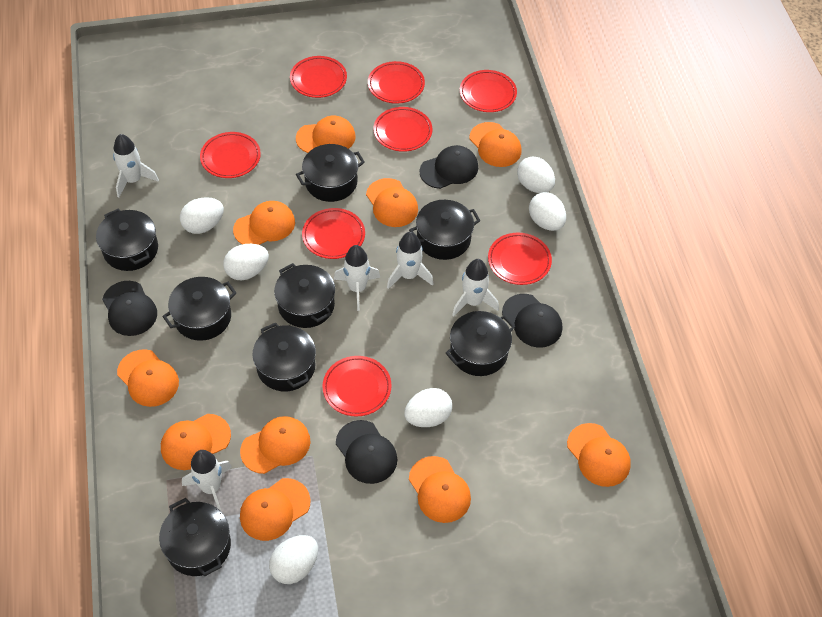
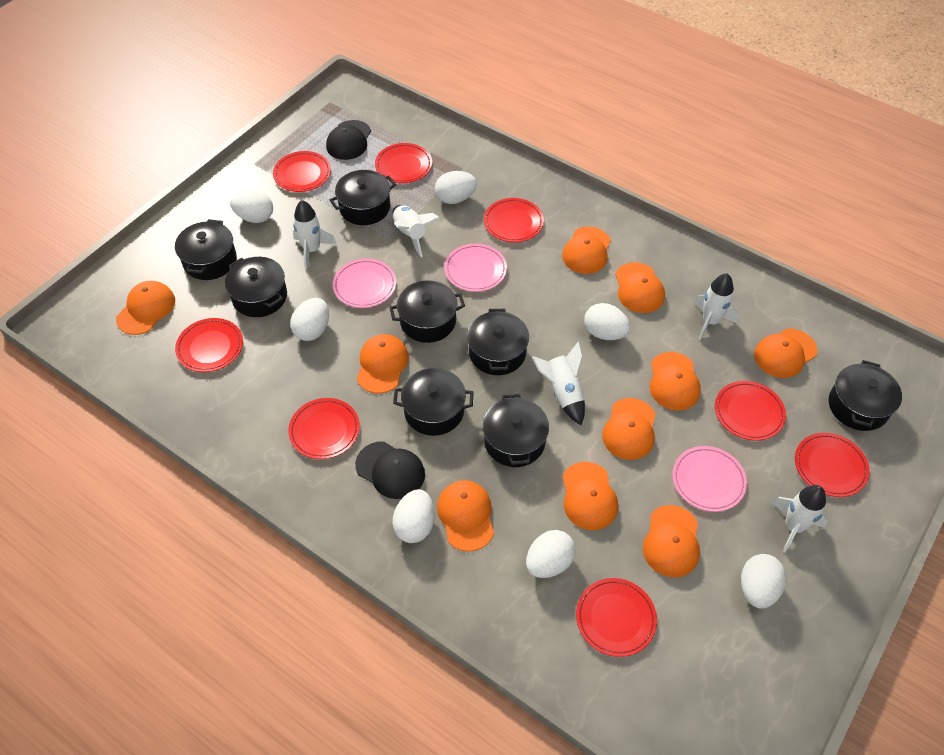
black cap: 4 -> 2
pink plate: 0 -> 3
white egg: 6 -> 7

